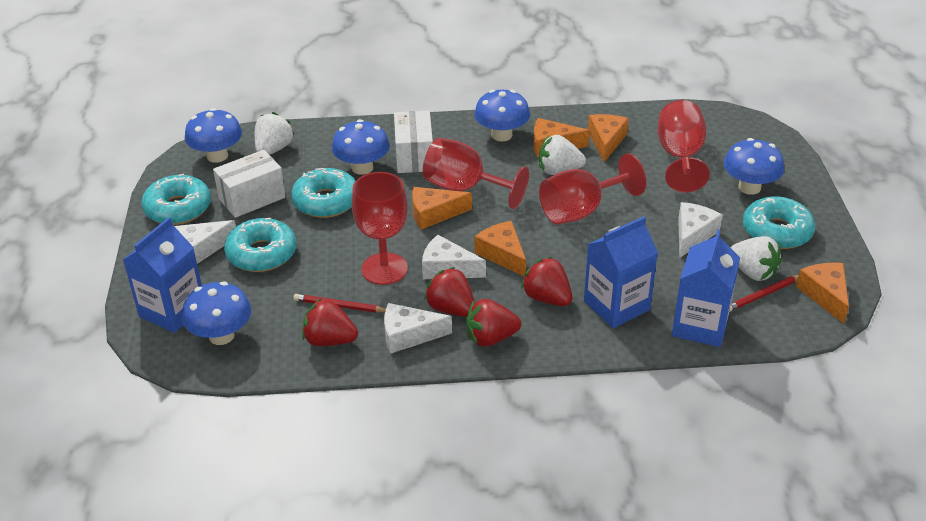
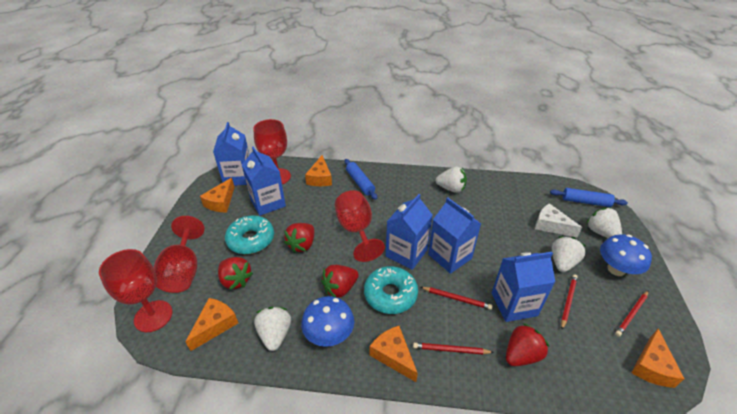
blue carton: 3 -> 5
blue mushroom: 5 -> 2
blue rolling pin: 0 -> 2
red pencil: 2 -> 4
turquoise donut: 4 -> 2
white box: 2 -> 0
white cheese: 4 -> 1
white strawberry: 3 -> 4

